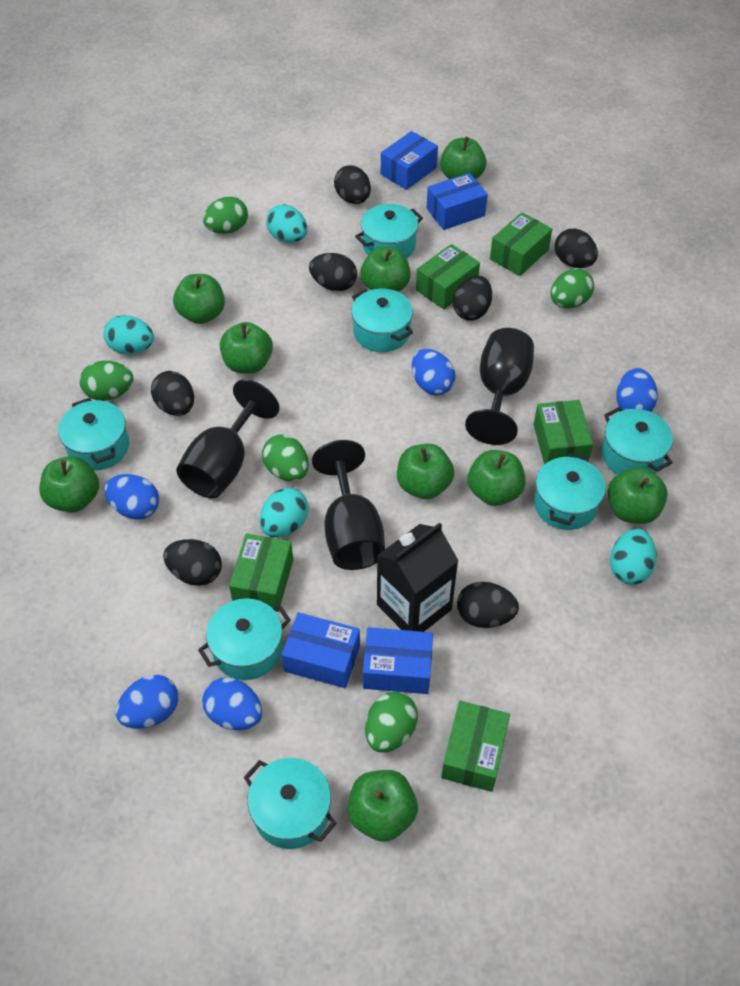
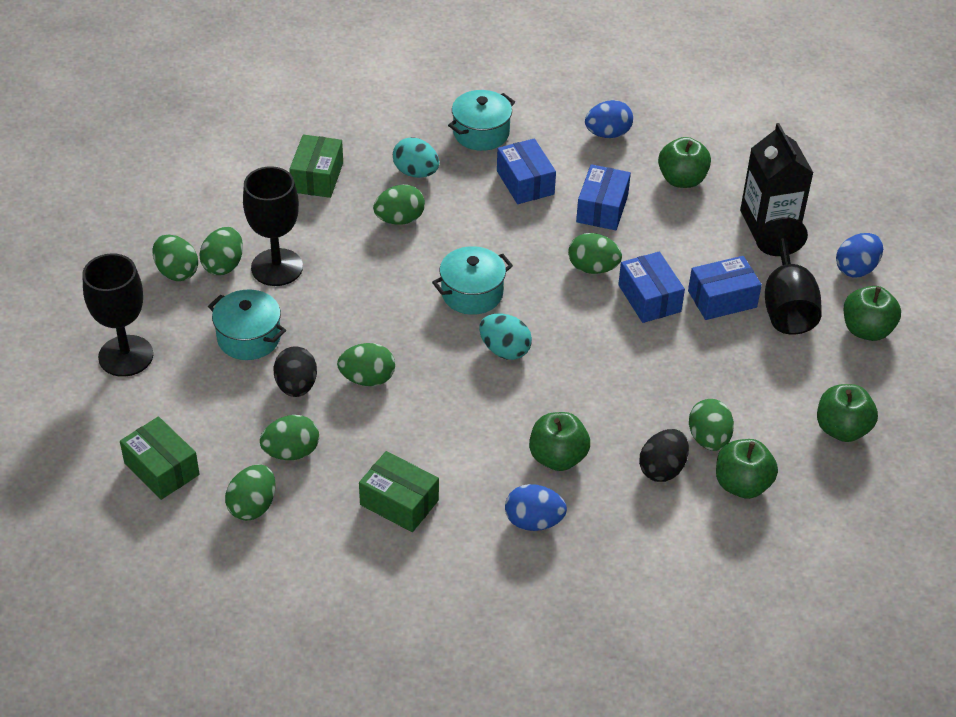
black egg: 7 -> 2
blue egg: 5 -> 3
green apple: 9 -> 5
green box: 5 -> 3
green egg: 5 -> 8
turquoise egg: 4 -> 2
turquoise pot: 7 -> 3

